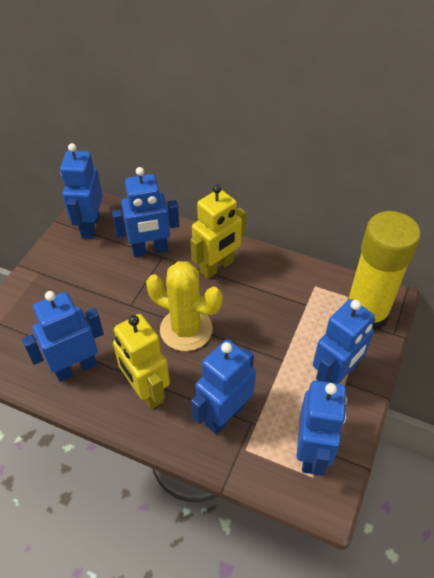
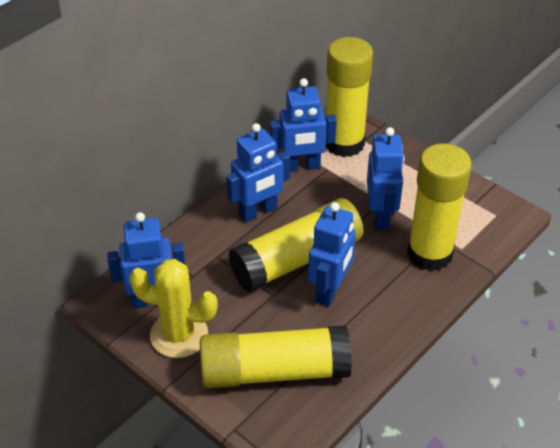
blue robot: 6 -> 5
yellow glue stick: 1 -> 4
yellow robot: 2 -> 0

